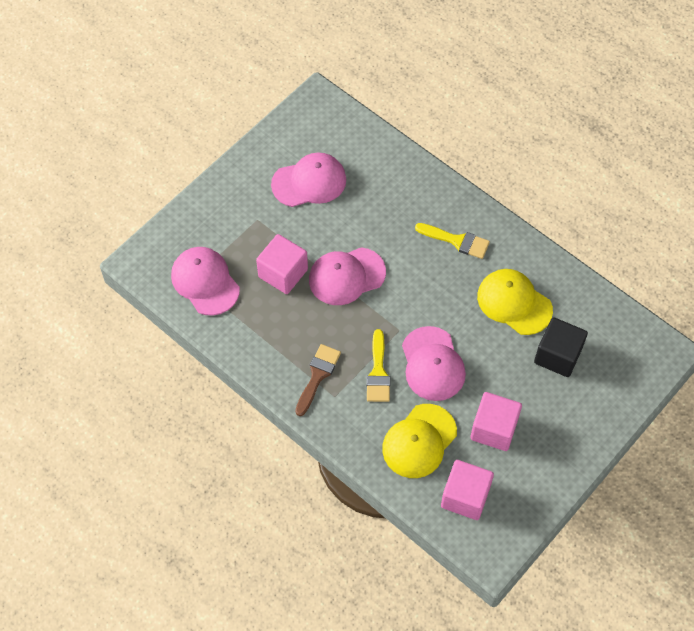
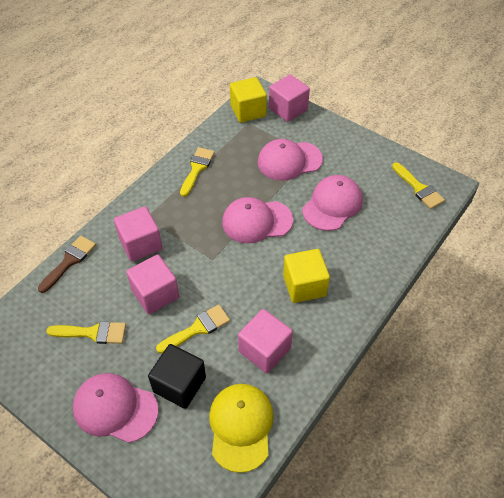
pink cube: 3 -> 4
yellow brush: 2 -> 4
yellow cap: 2 -> 1
yellow cube: 0 -> 2

